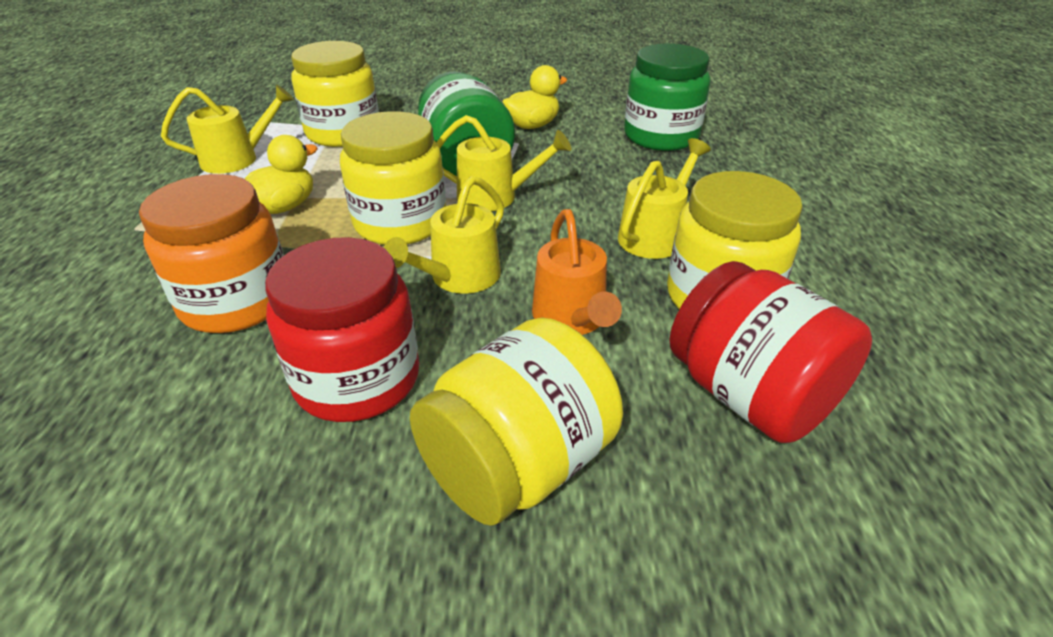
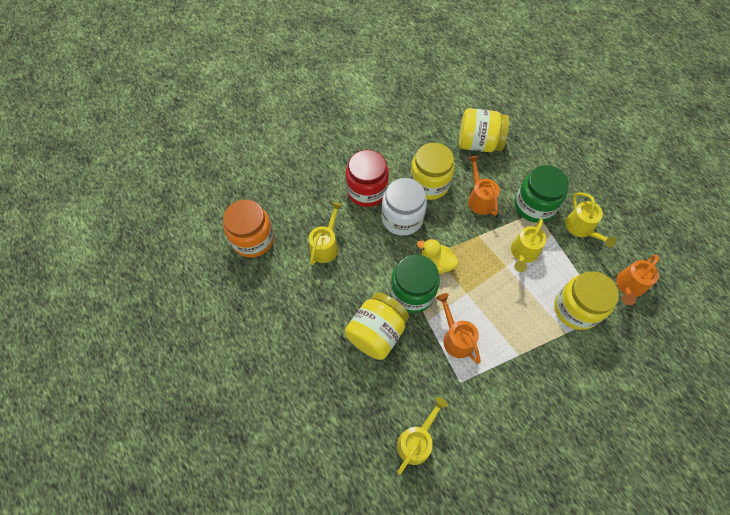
orange watering can: 1 -> 3
red jar: 2 -> 1
white jar: 0 -> 1
yellow duck: 2 -> 1

